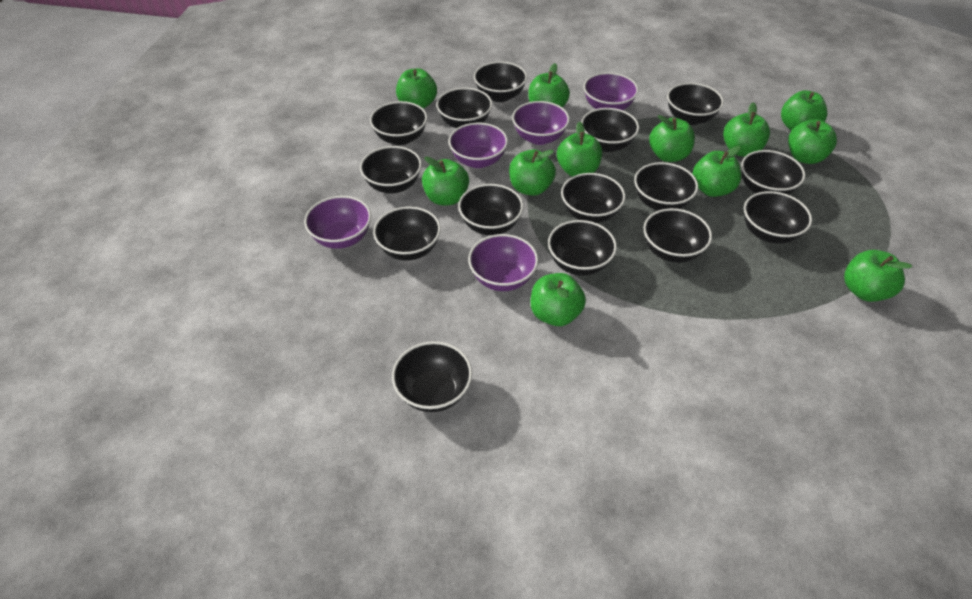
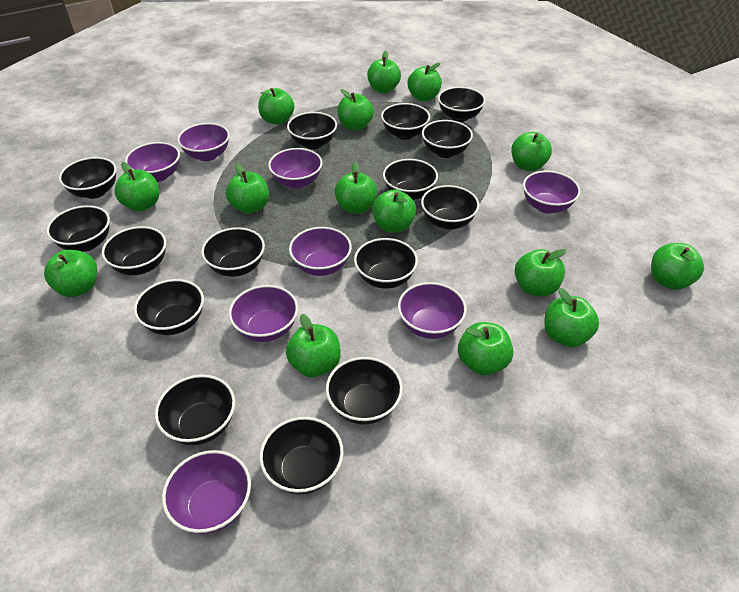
green apple: 12 -> 15
purple bowl: 5 -> 8

